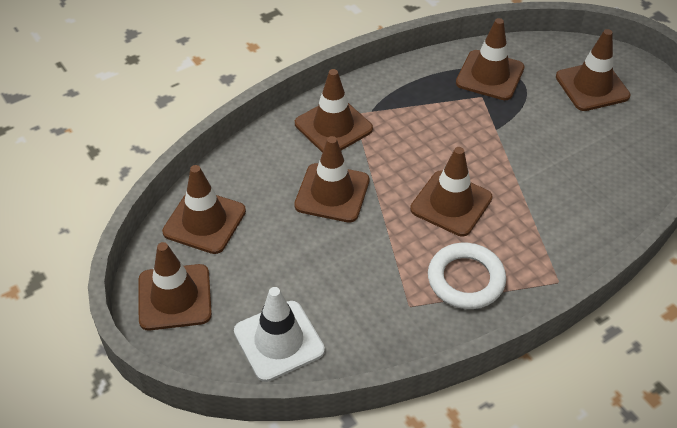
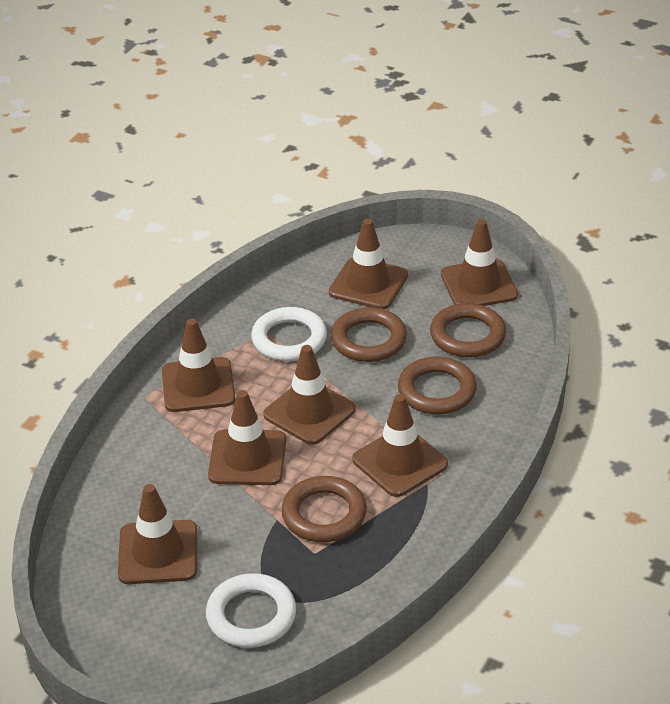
brown ring: 0 -> 4
white ring: 1 -> 2
white traffic cone: 1 -> 0

